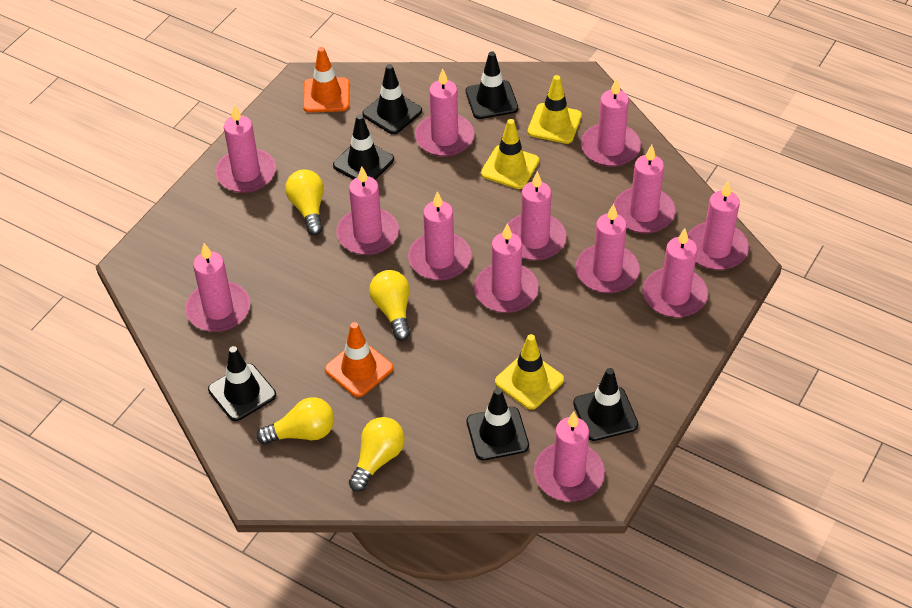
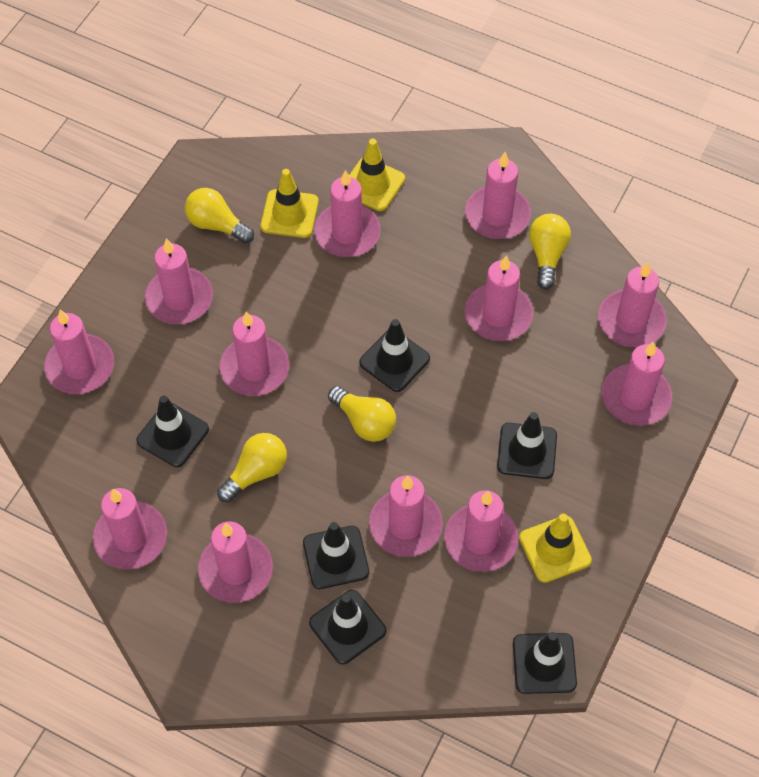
orange traffic cone: 2 -> 0
pink candle: 13 -> 12

